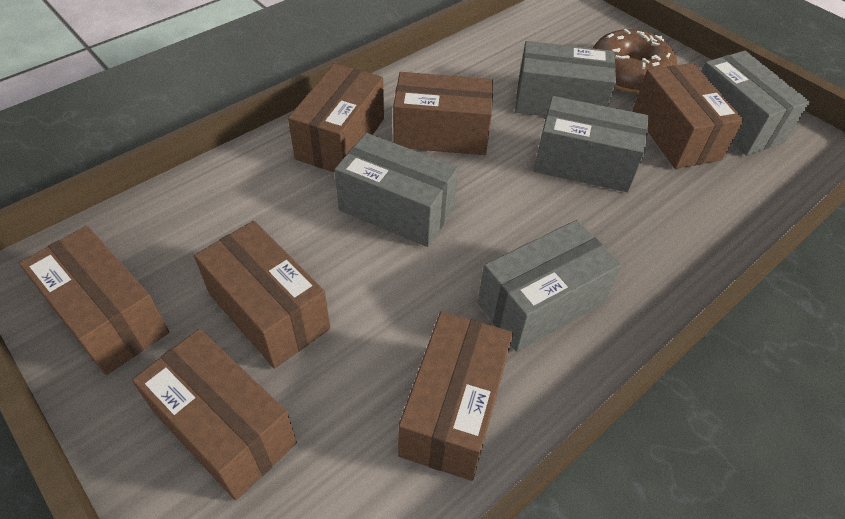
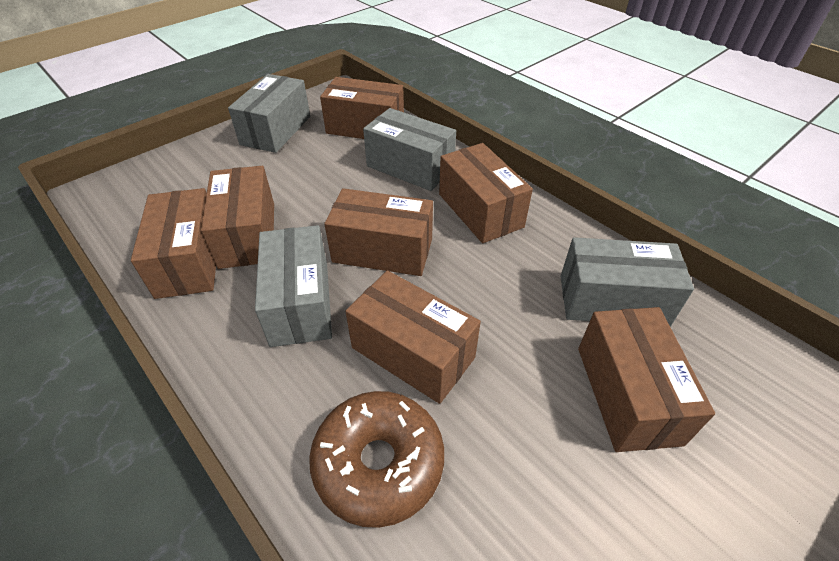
grey box: 5 -> 4

